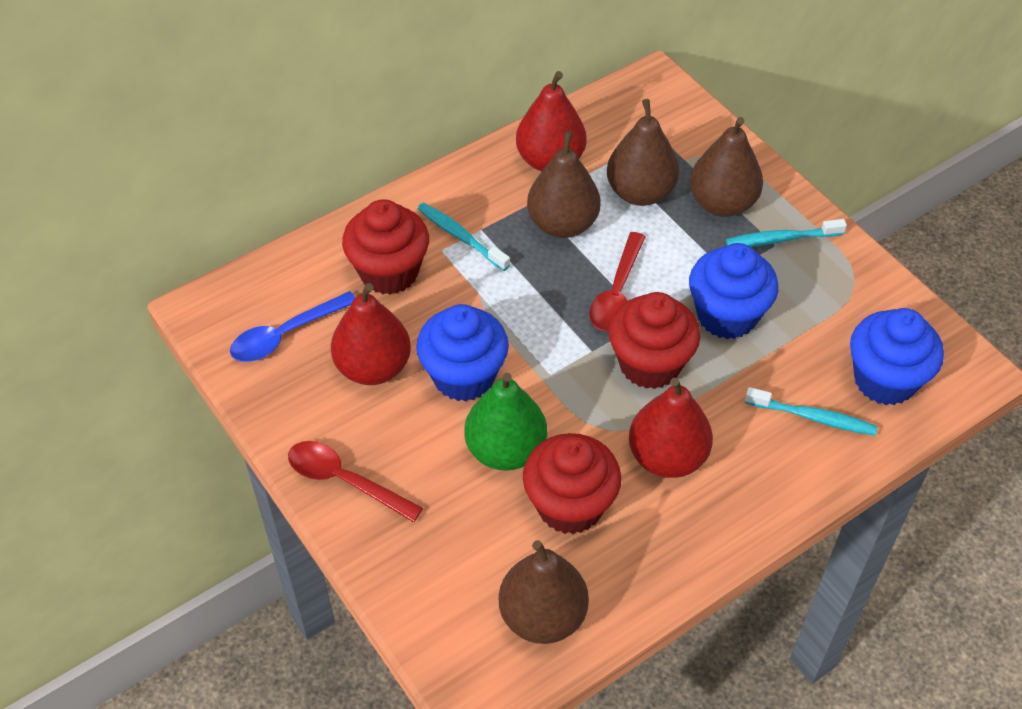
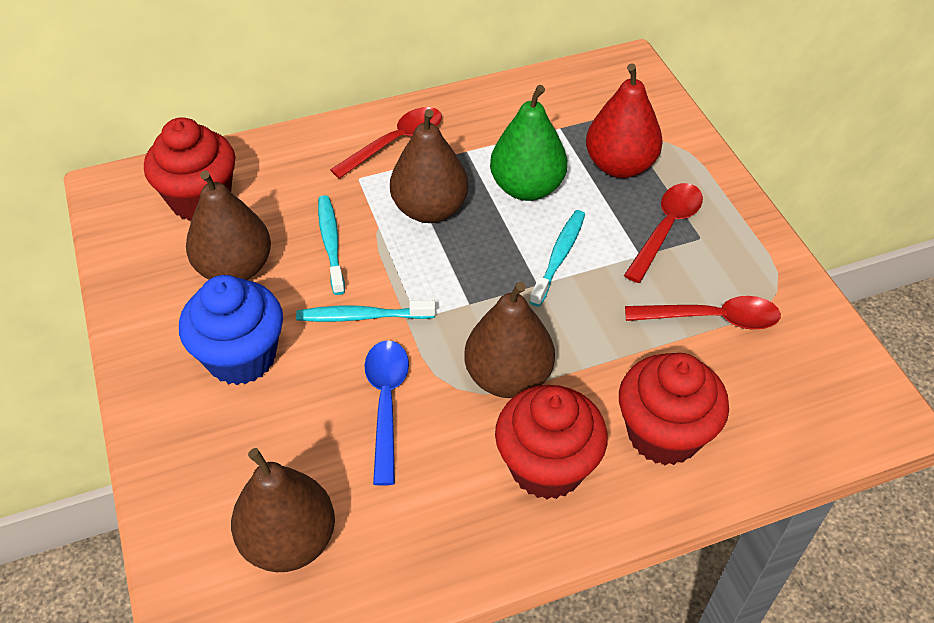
blue cupcake: 3 -> 1
red pear: 3 -> 1
red spoon: 2 -> 3

